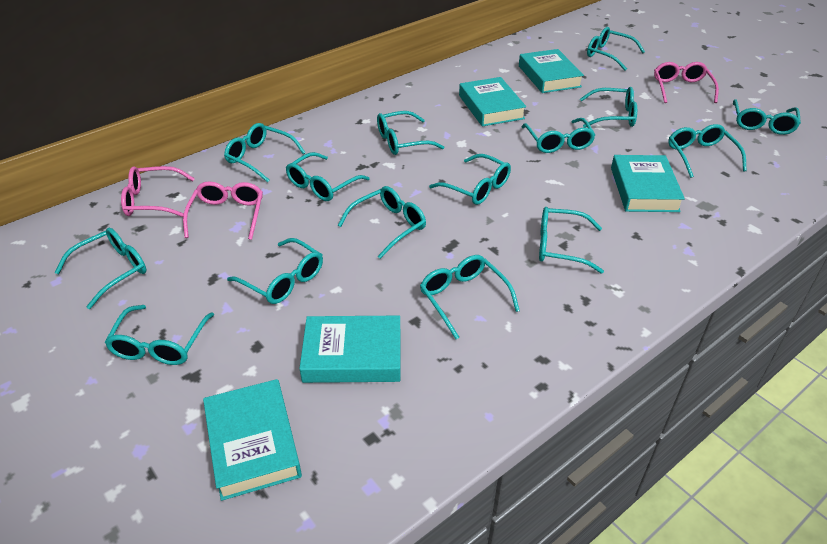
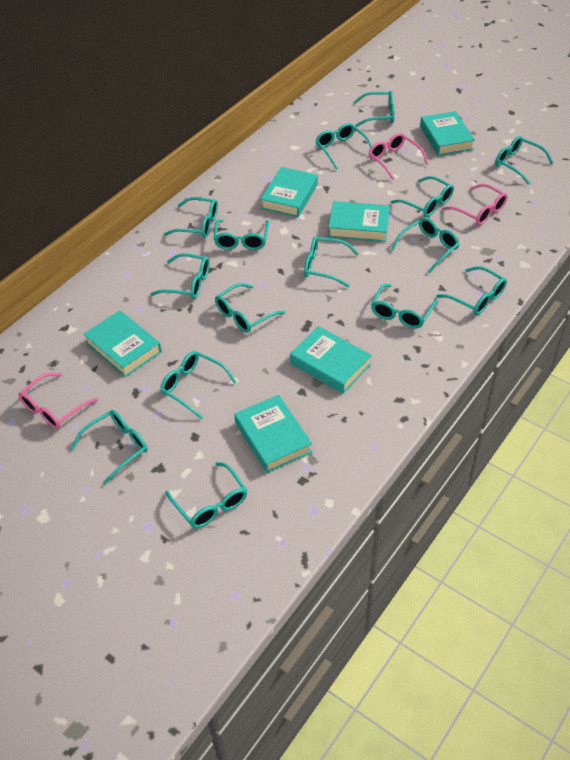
turquoise book: 5 -> 6

